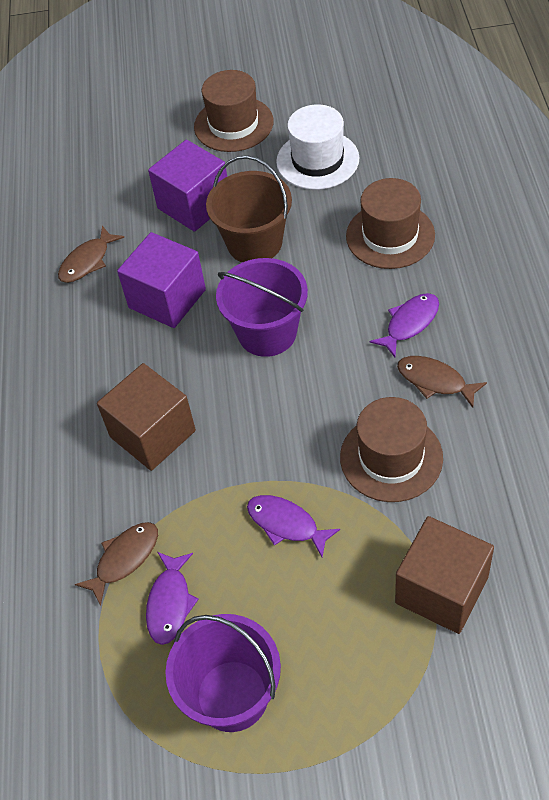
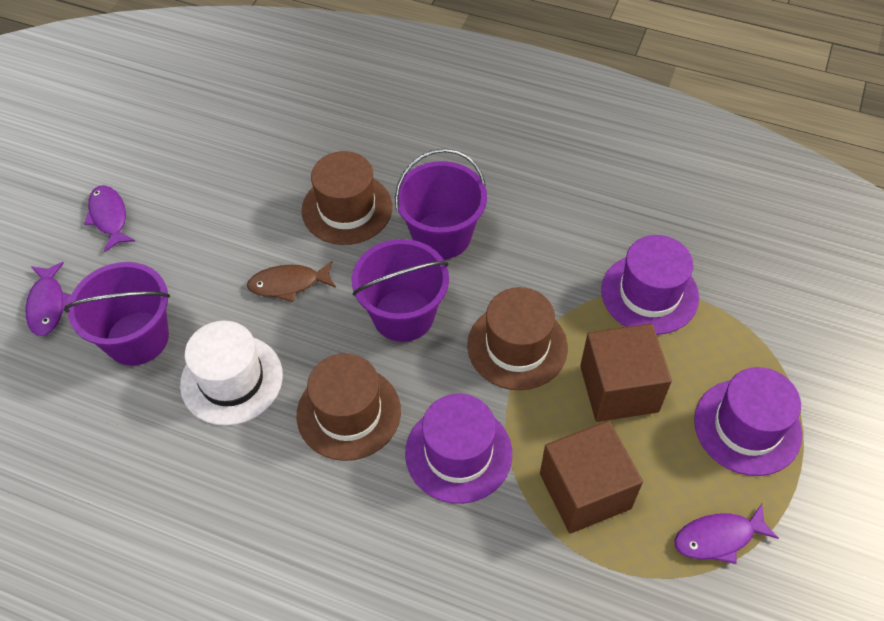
brown bucket: 1 -> 0
brown fish: 3 -> 1
purple bucket: 2 -> 3
purple cube: 2 -> 0
purple hat: 0 -> 3

